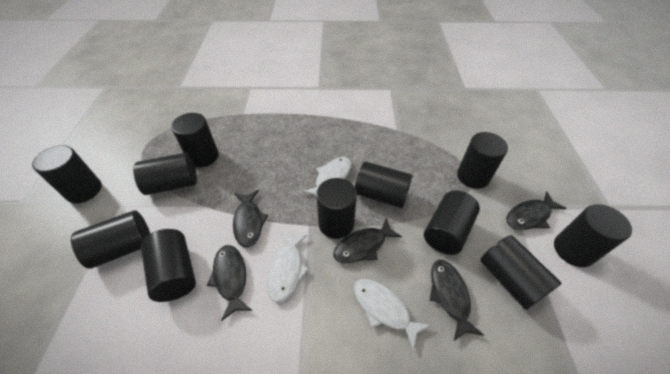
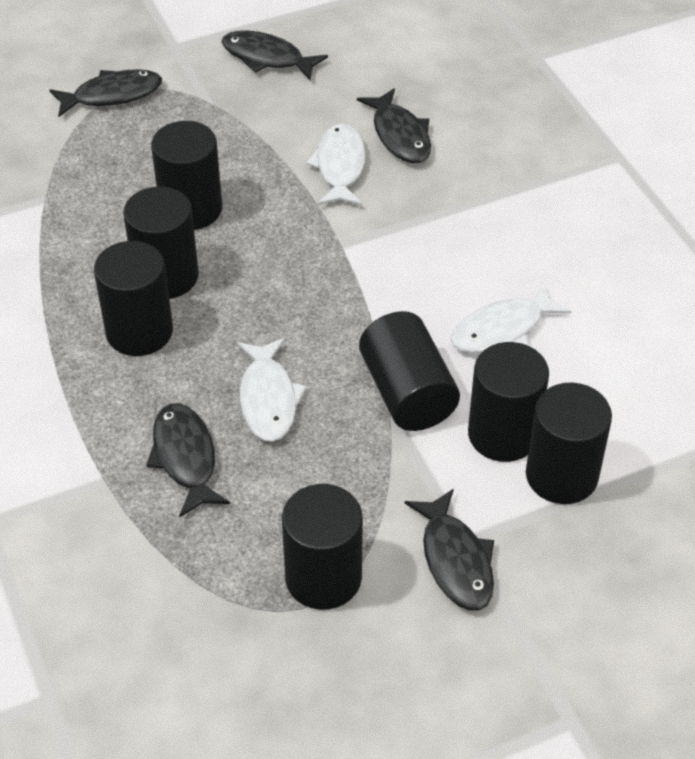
black cylinder: 11 -> 7

